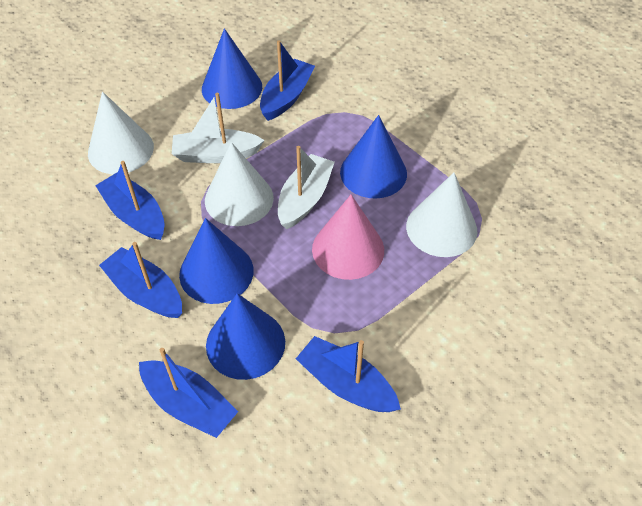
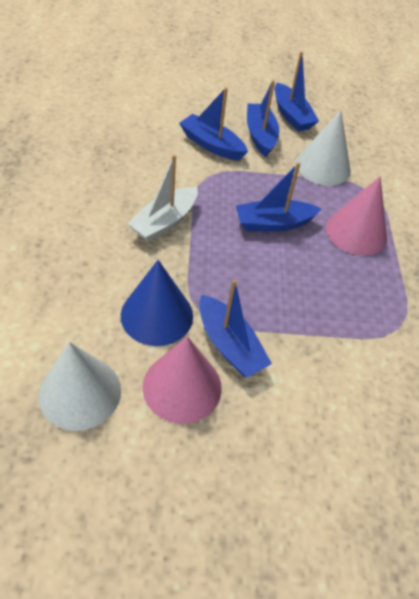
blue cone: 4 -> 1
pink cone: 1 -> 2
white boat: 2 -> 1
white cone: 3 -> 2

